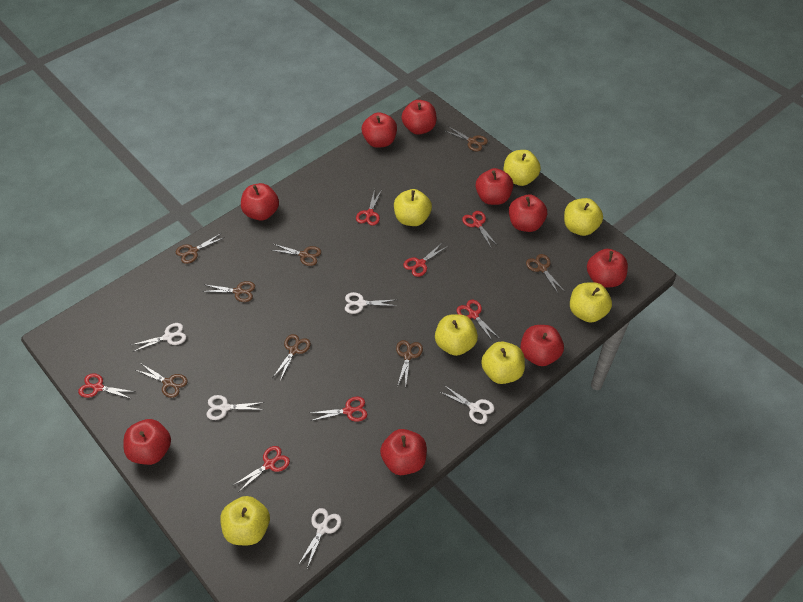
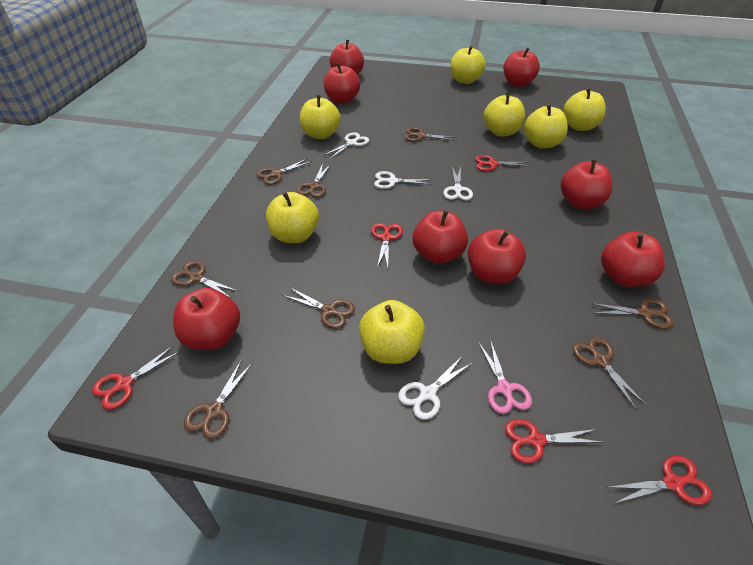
pink scissors: 0 -> 1
red apple: 9 -> 8
red scissors: 7 -> 5
white scissors: 5 -> 4

